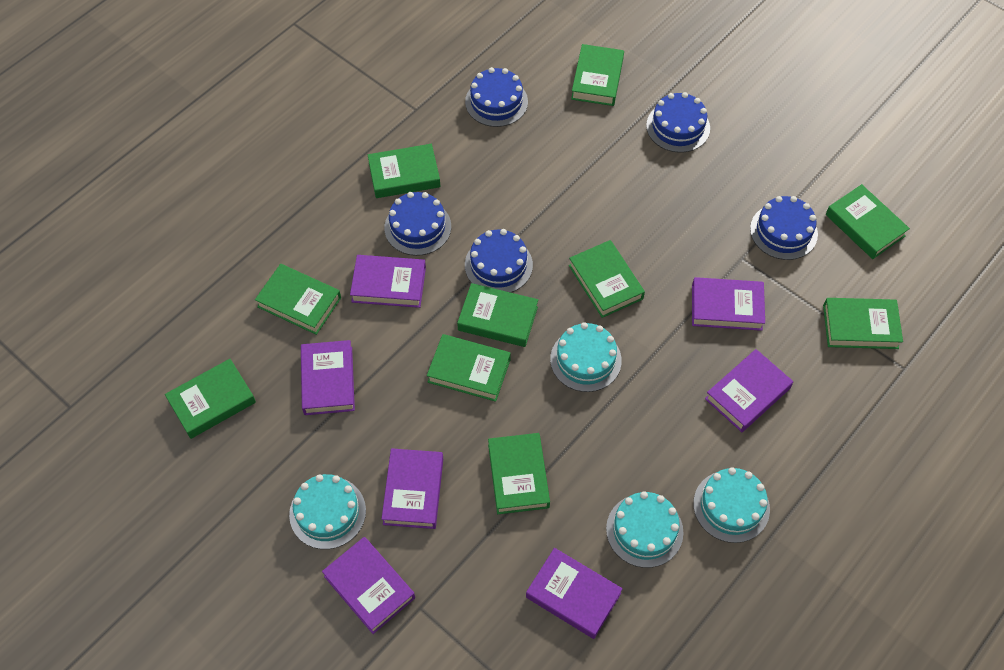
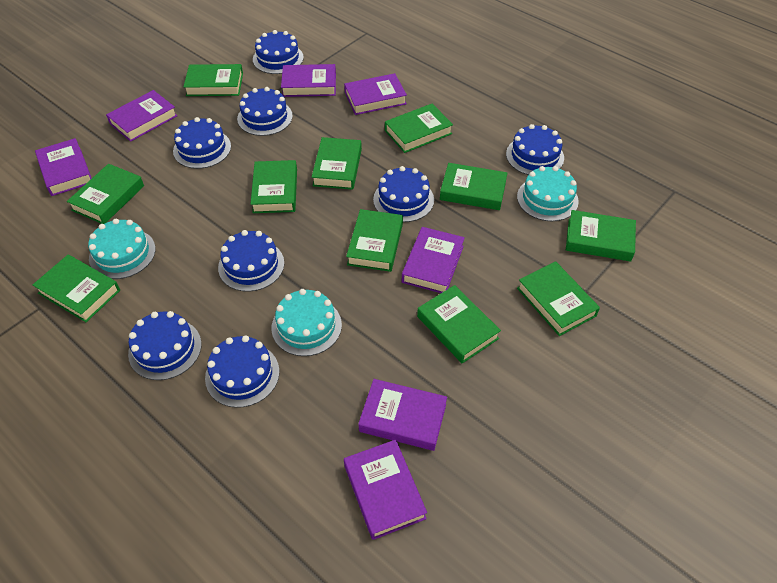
blue cake: 5 -> 8
green book: 10 -> 11
turquoise cake: 4 -> 3

